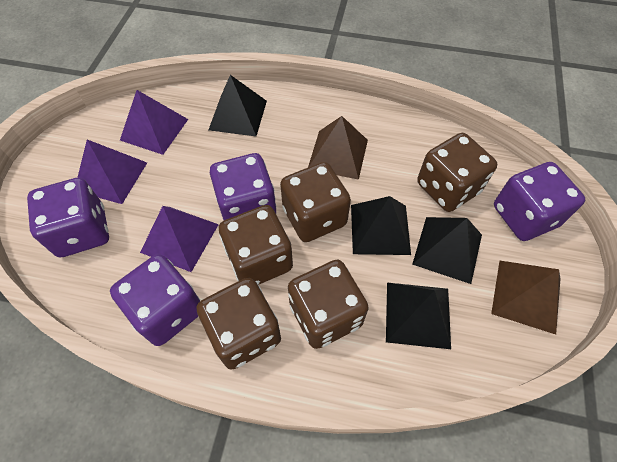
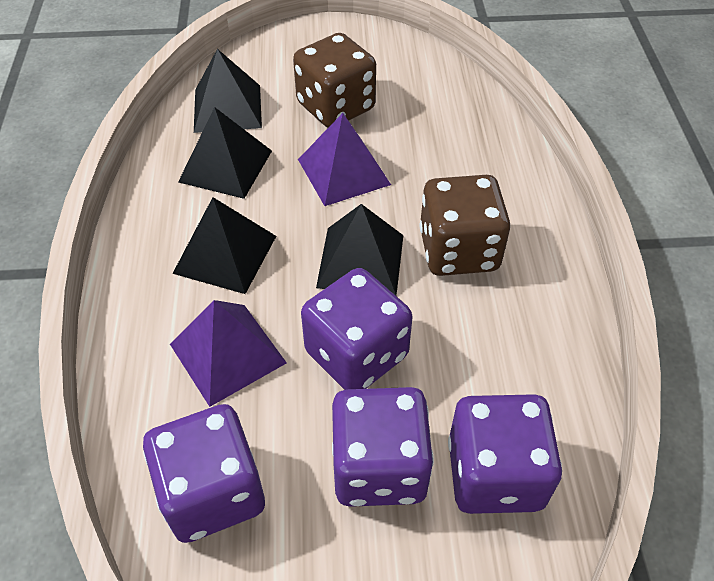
brown dice: 5 -> 2
brown pyramid: 2 -> 0
purple pyramid: 3 -> 2

